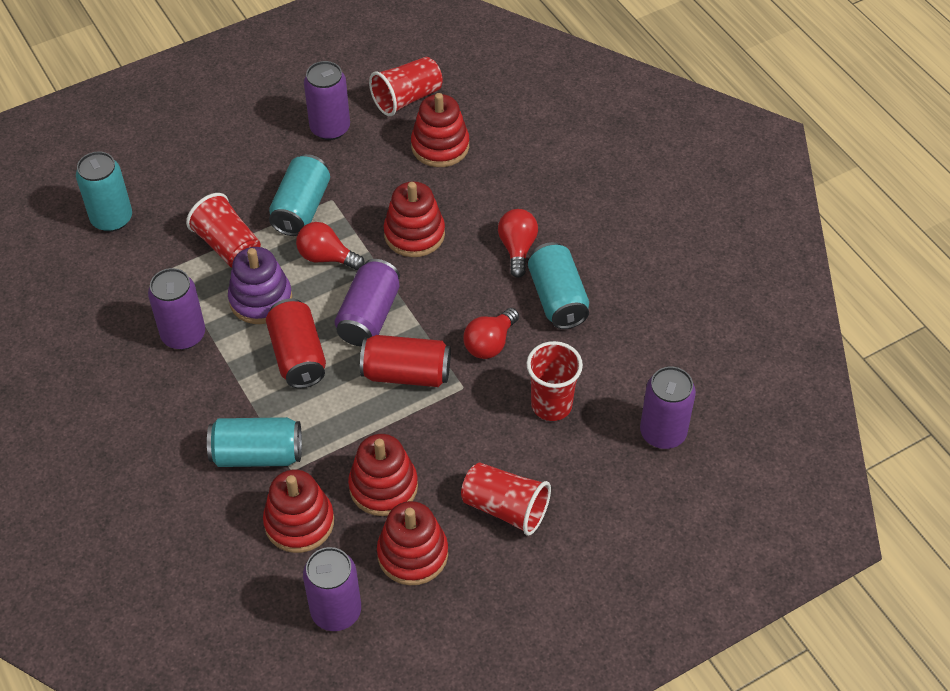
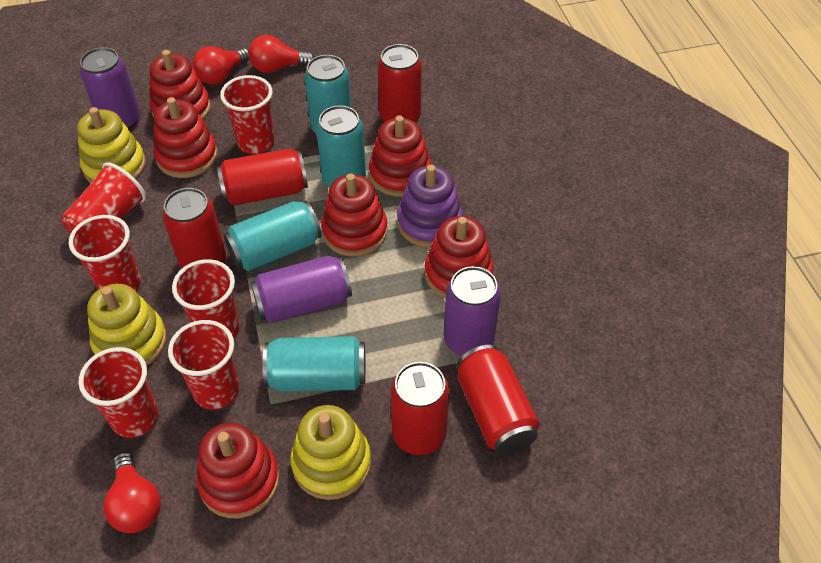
purple can: 5 -> 3
red can: 2 -> 5
red cup: 4 -> 6
red stacking toy: 5 -> 6
yellow stacking toy: 0 -> 3

